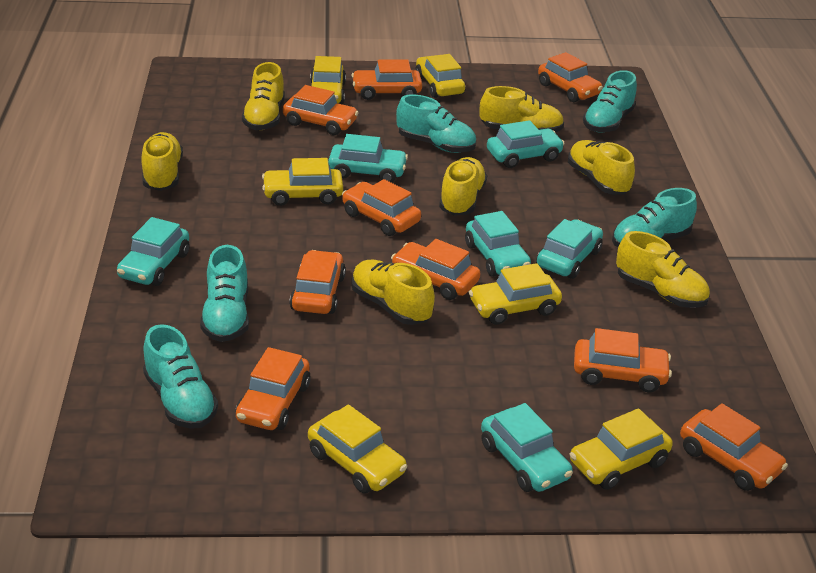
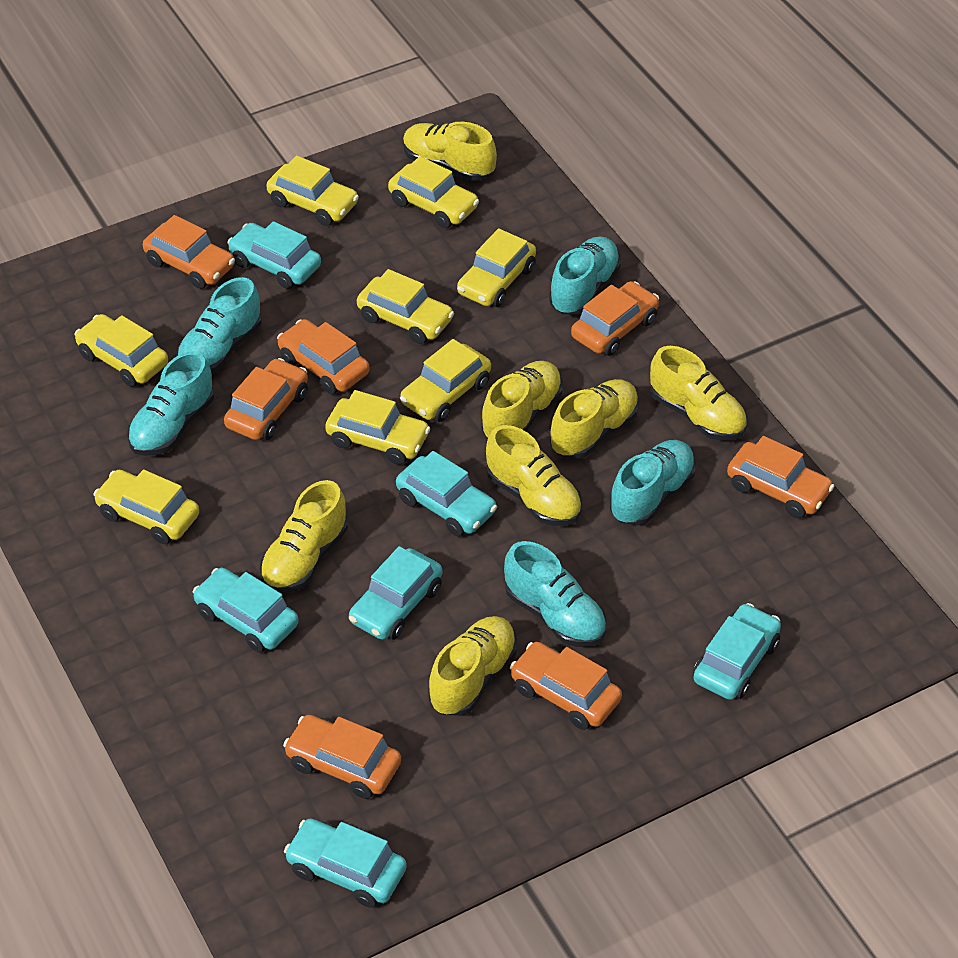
orange car: 9 -> 7
yellow car: 6 -> 8

